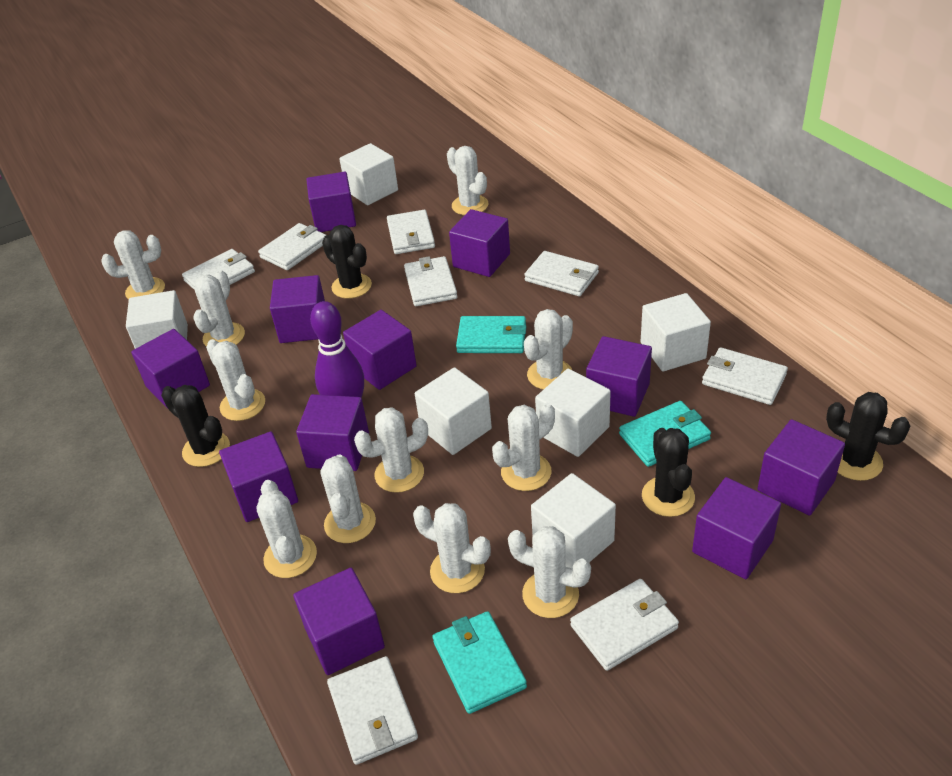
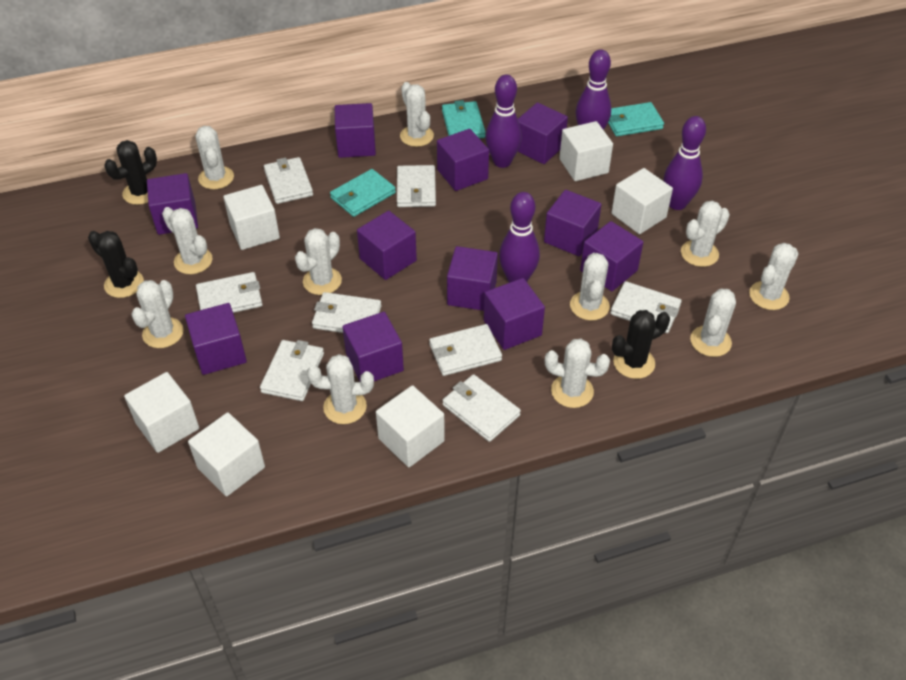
black cactus: 4 -> 3
purple bowling pin: 1 -> 4

